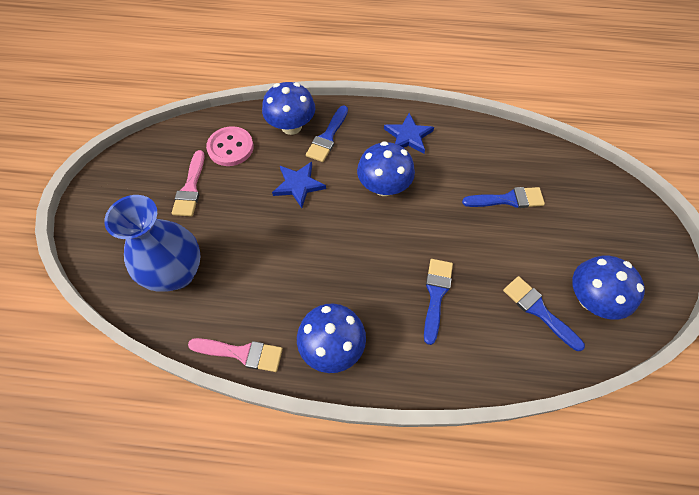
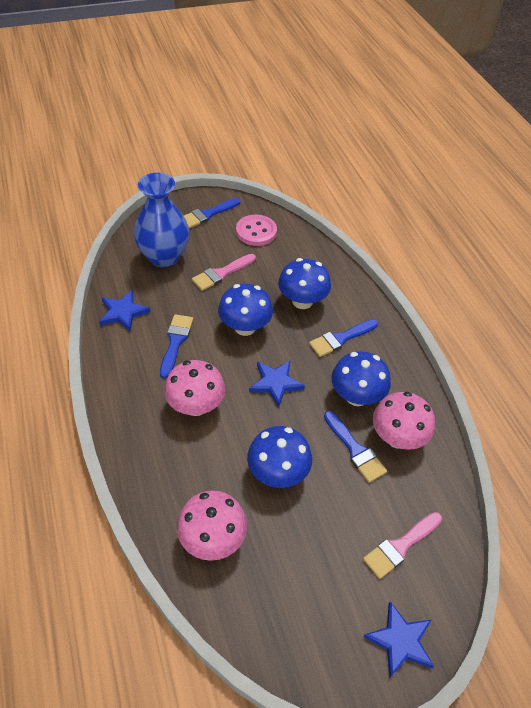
blue star: 2 -> 3
pink mushroom: 0 -> 3

